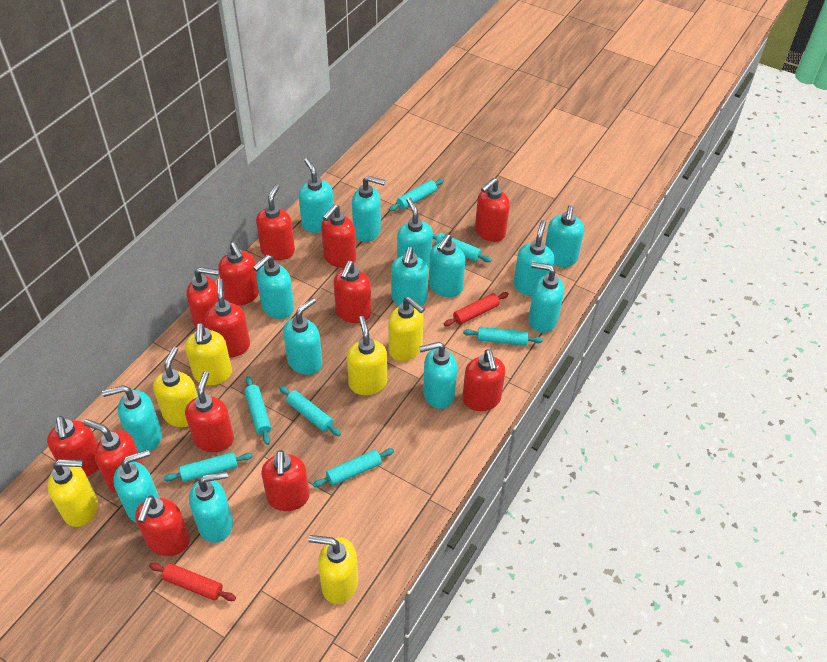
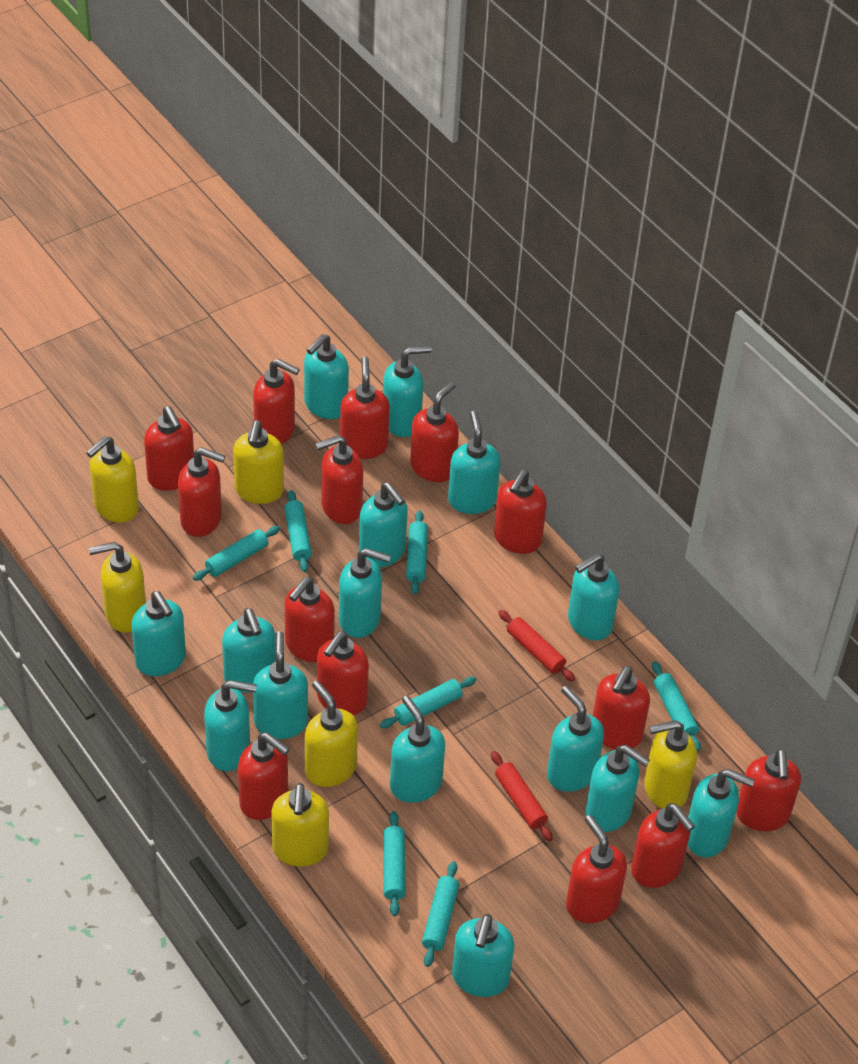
red soap dispenser: 13 -> 14
turquoise soap dispenser: 14 -> 15

